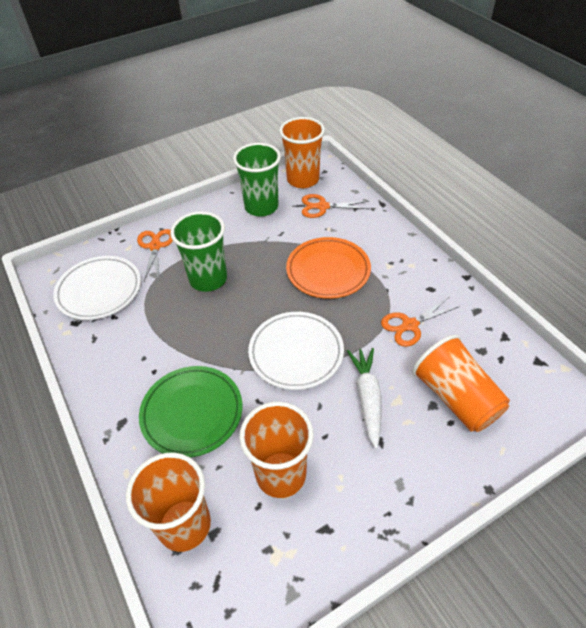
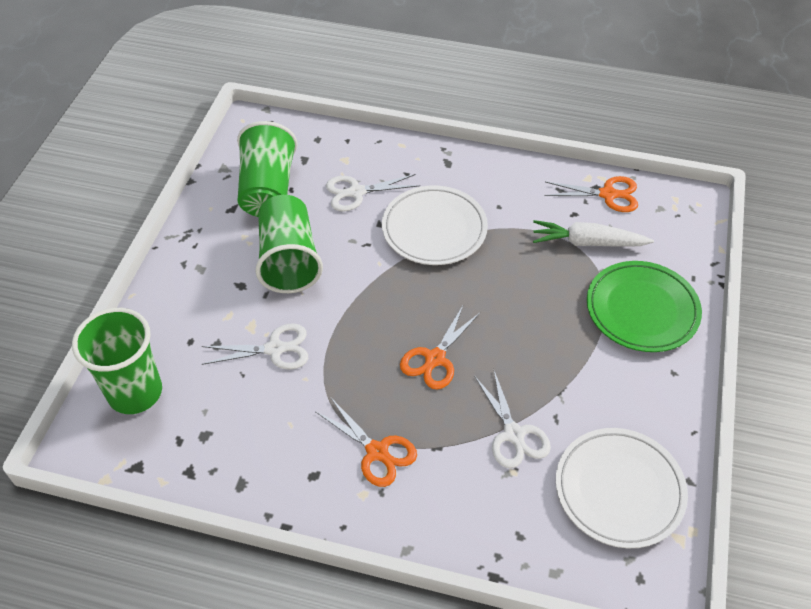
green cup: 2 -> 3
orange cup: 4 -> 0
orange plate: 1 -> 0
white scissors: 0 -> 3

